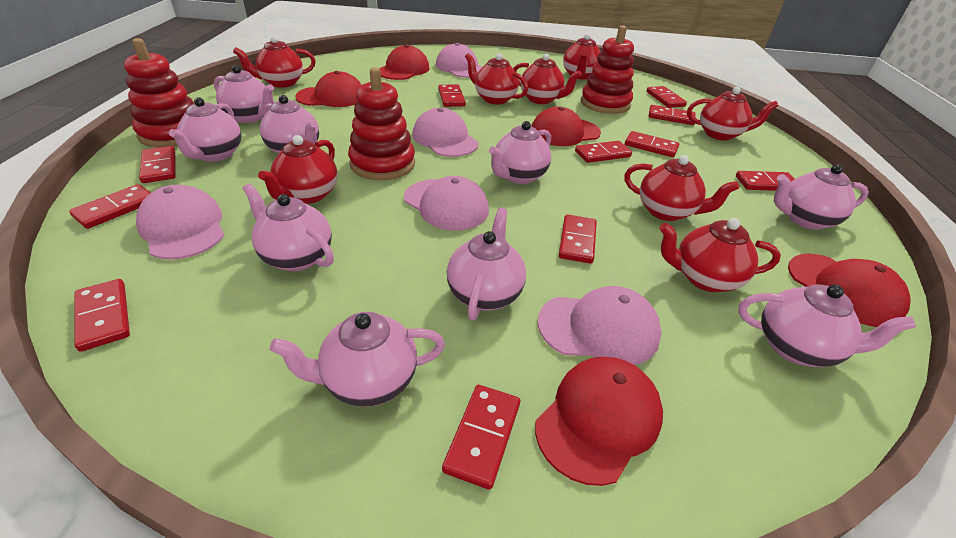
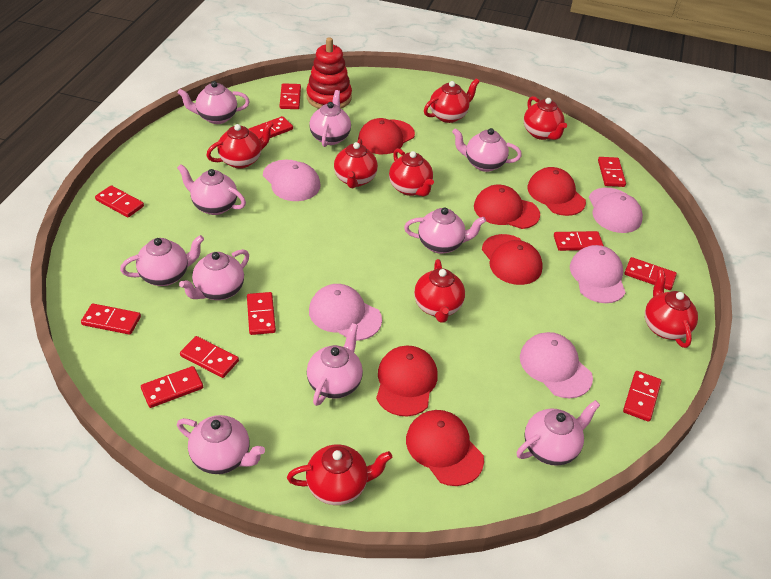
pink teapot: 9 -> 10
red cap: 5 -> 6
red stacking toy: 3 -> 1

